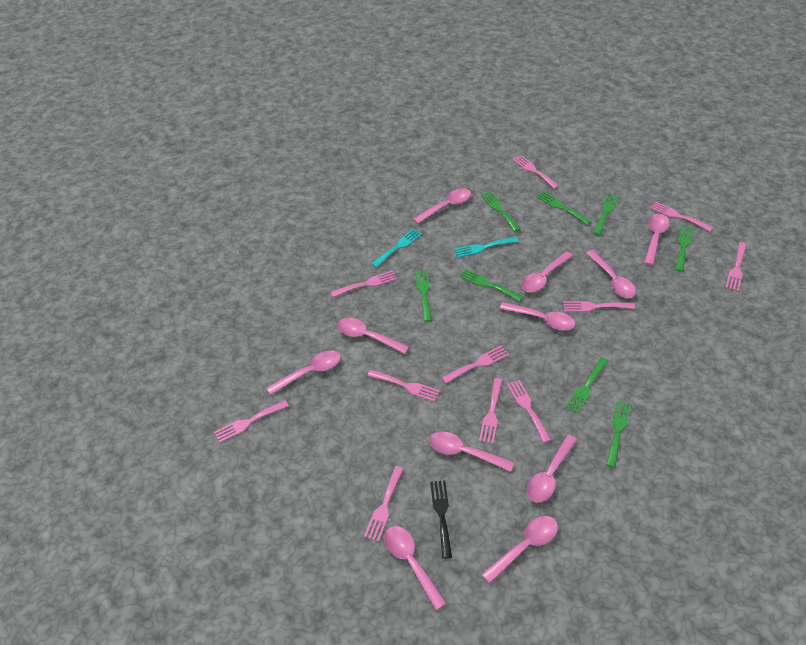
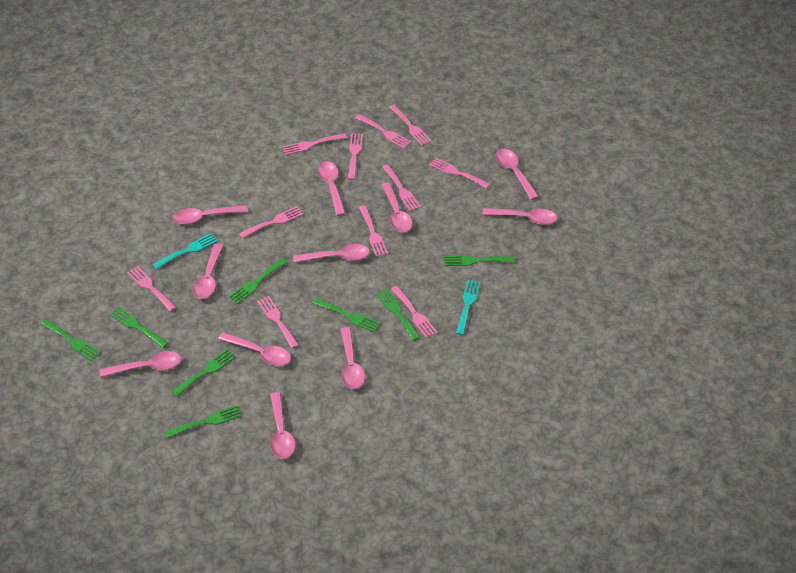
black fork: 1 -> 0

